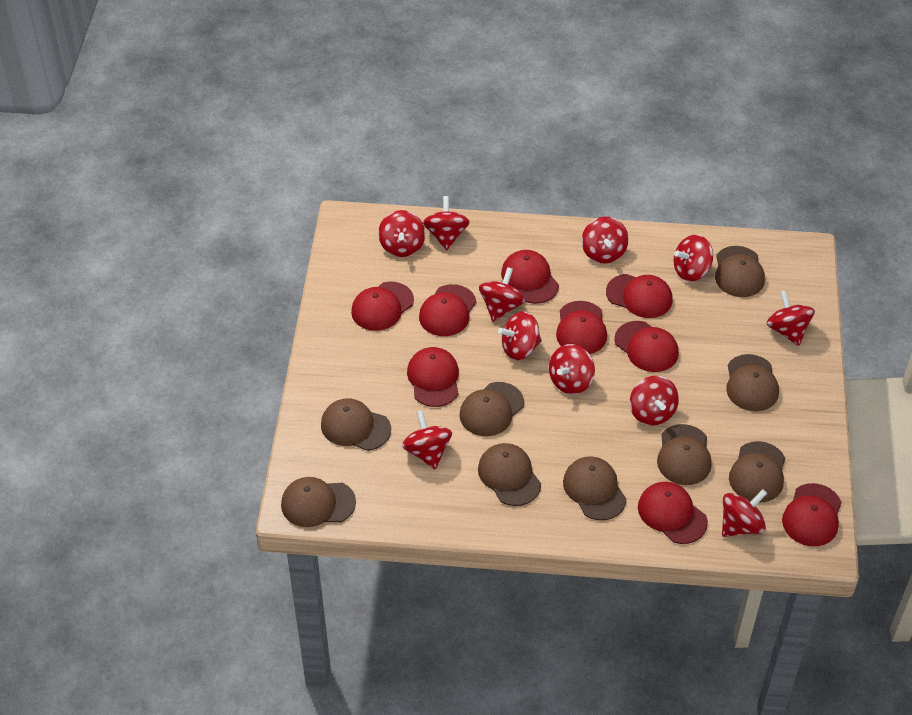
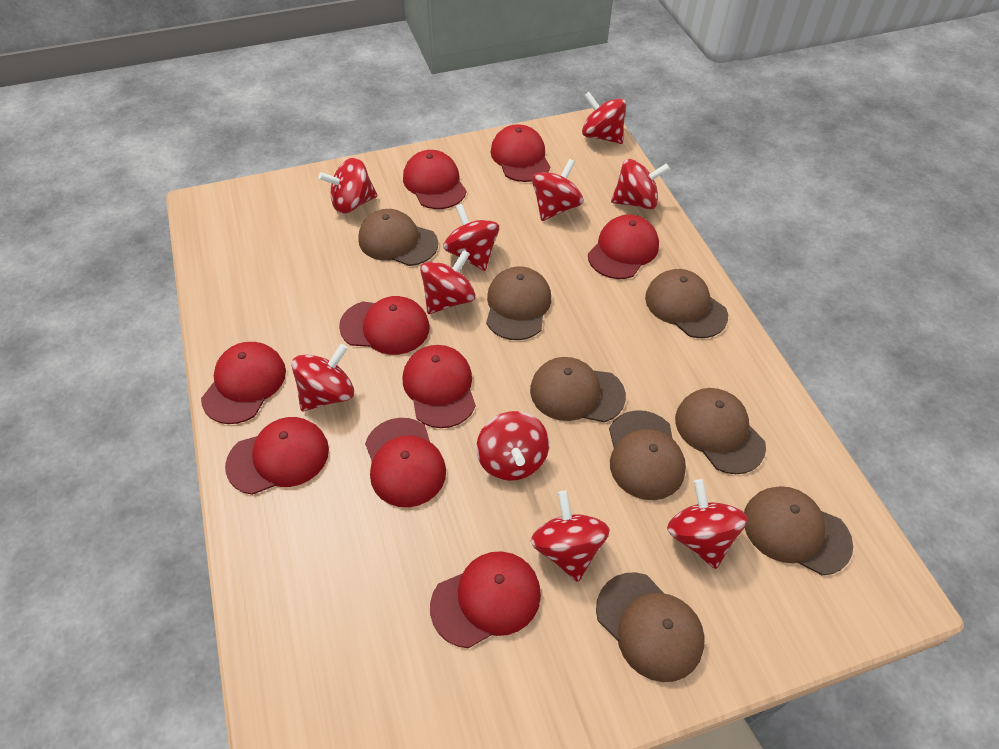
brown cap: 9 -> 8
red spinning top: 11 -> 10

